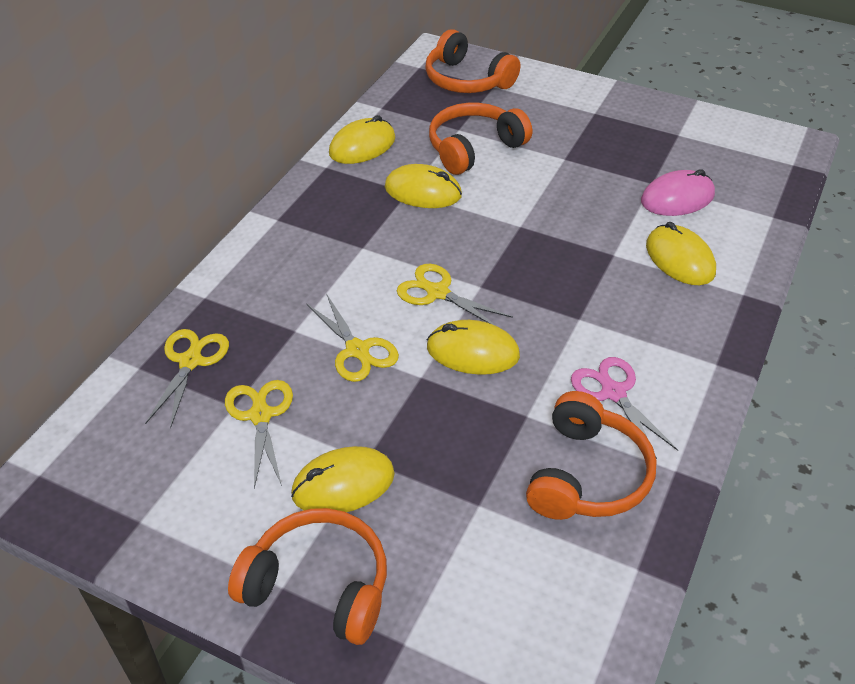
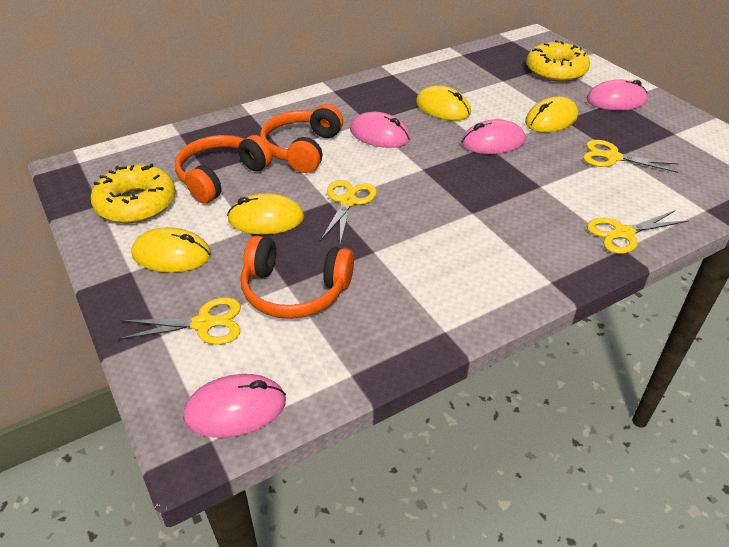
orange headphones: 4 -> 3
pink mouse: 1 -> 4
pink scissors: 1 -> 0
yellow donut: 0 -> 2
yellow mouse: 5 -> 4

